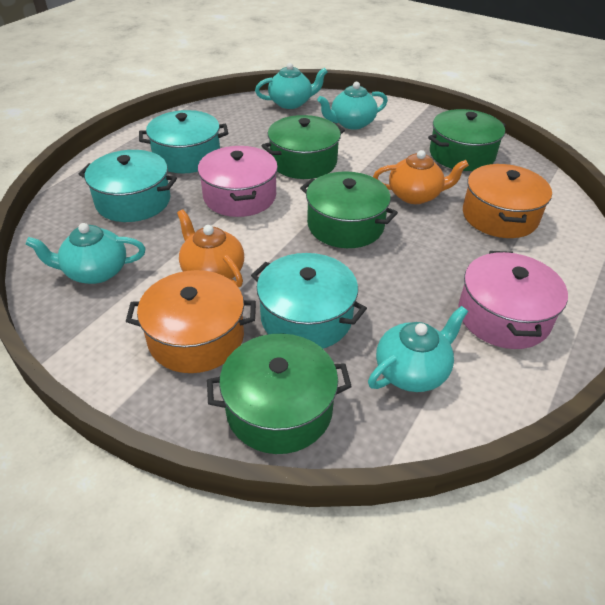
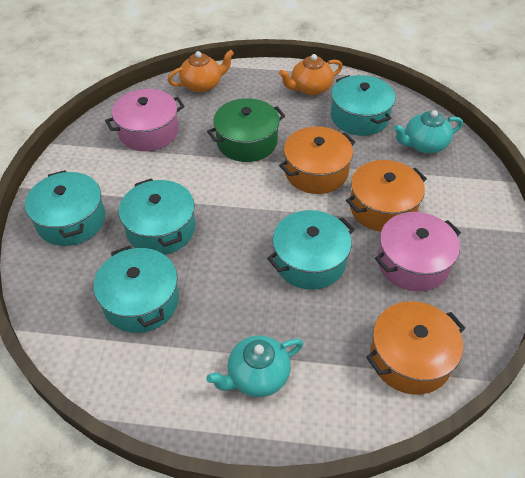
green pot: 4 -> 1
orange pot: 2 -> 3
turquoise pot: 3 -> 5
turquoise teapot: 4 -> 2

